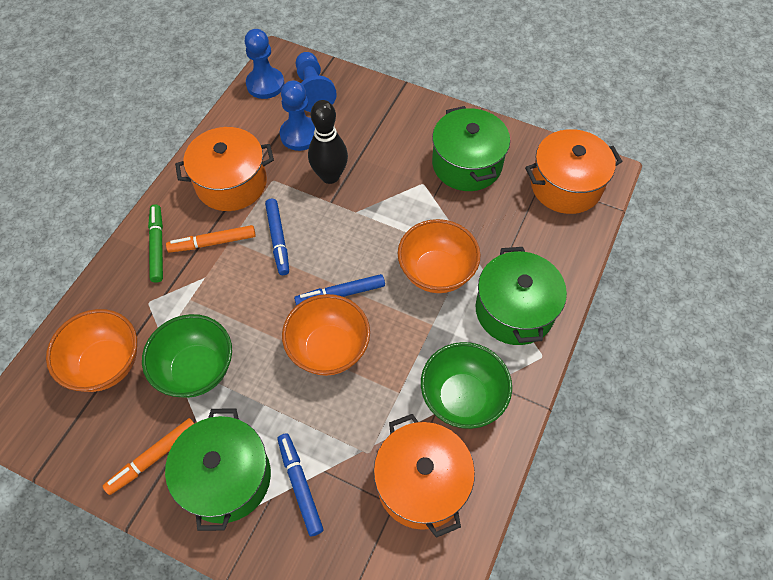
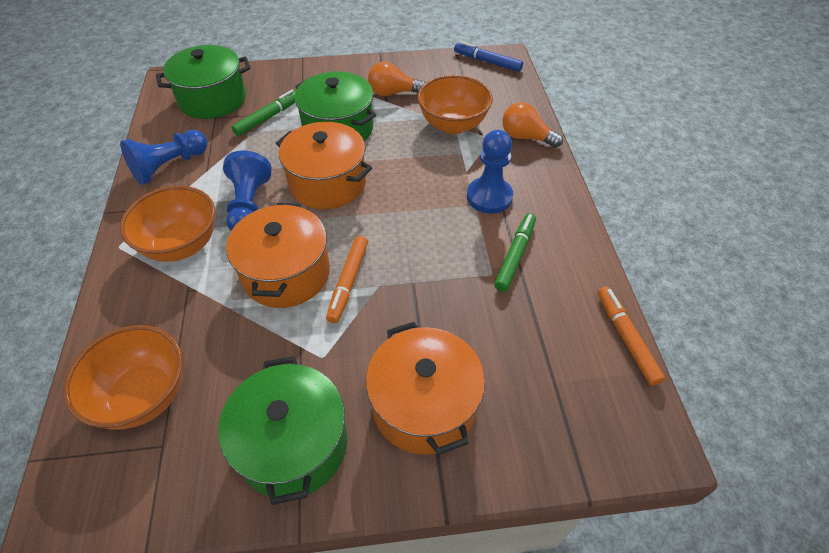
black bowling pin: 1 -> 0
blue marker: 3 -> 1
green bowl: 2 -> 0
green marker: 1 -> 2
orange light bulb: 0 -> 2

